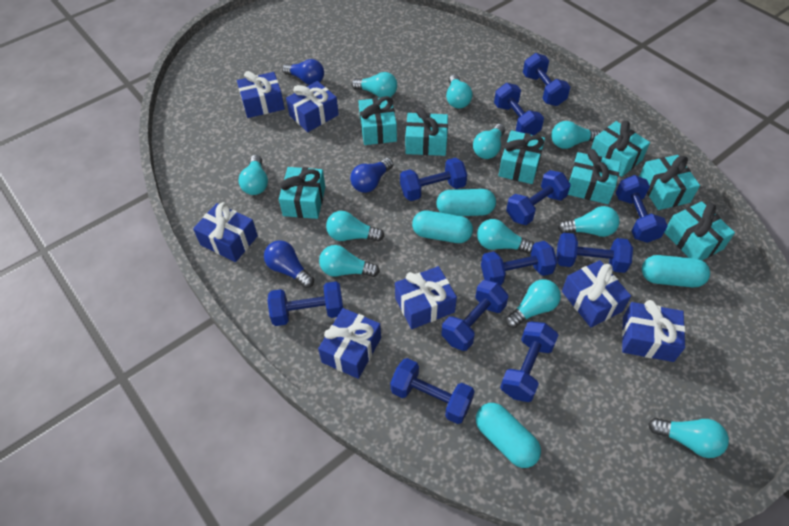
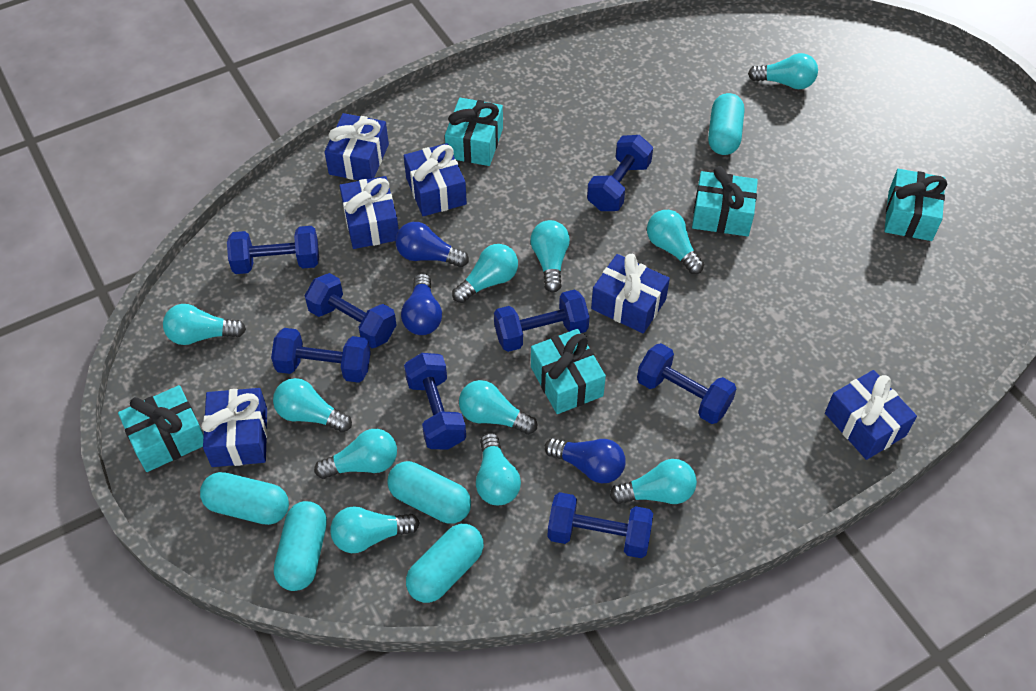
blue dumbbell: 11 -> 8
blue gift: 7 -> 6
turquoise capsule: 4 -> 5
turquoise gift: 8 -> 5

